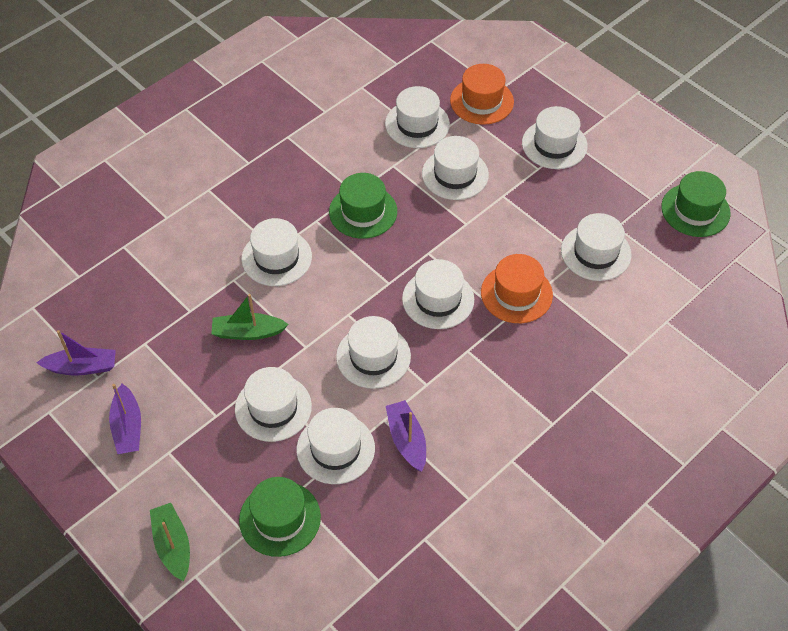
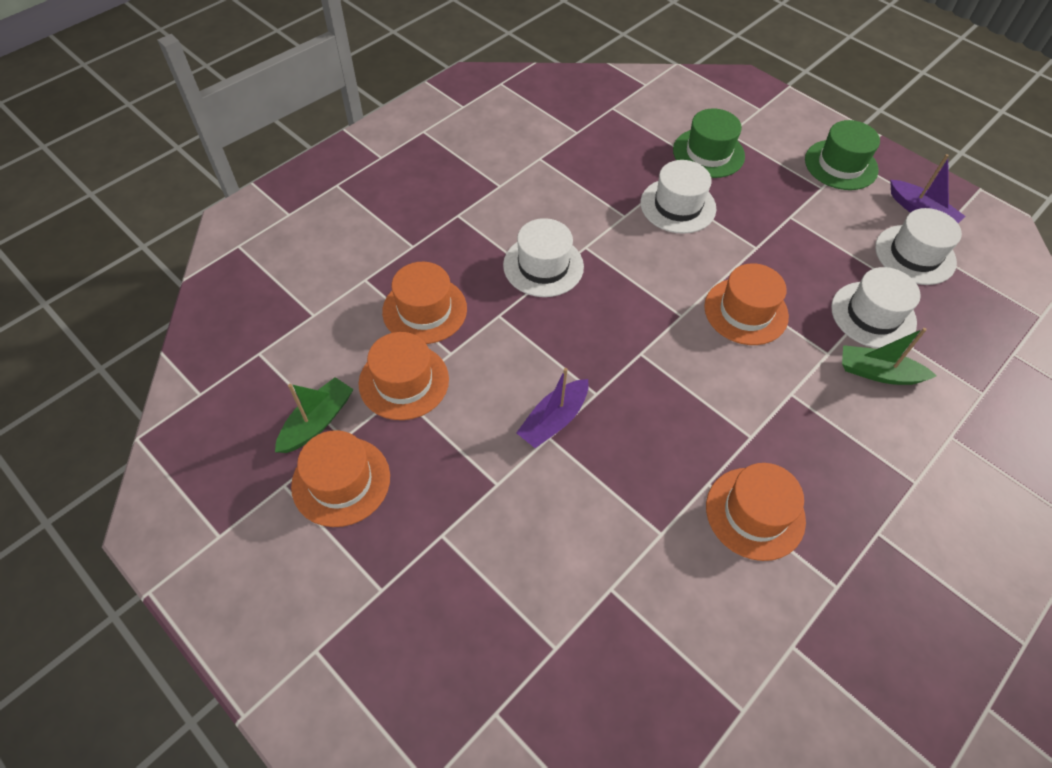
green hat: 3 -> 2
orange hat: 2 -> 5
purple boat: 3 -> 2
white hat: 9 -> 4

